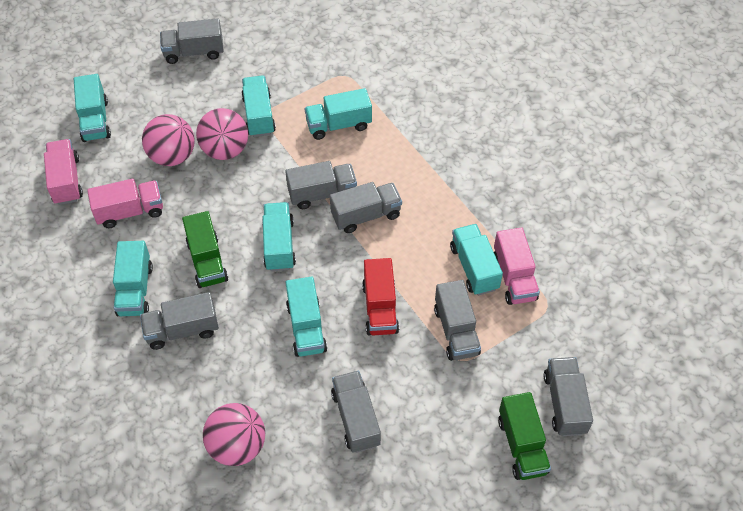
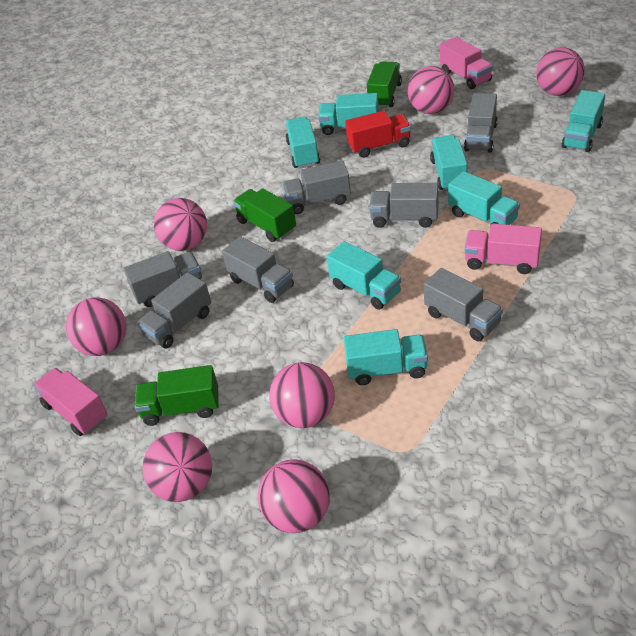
green truck: 2 -> 3
pink ball: 3 -> 7

